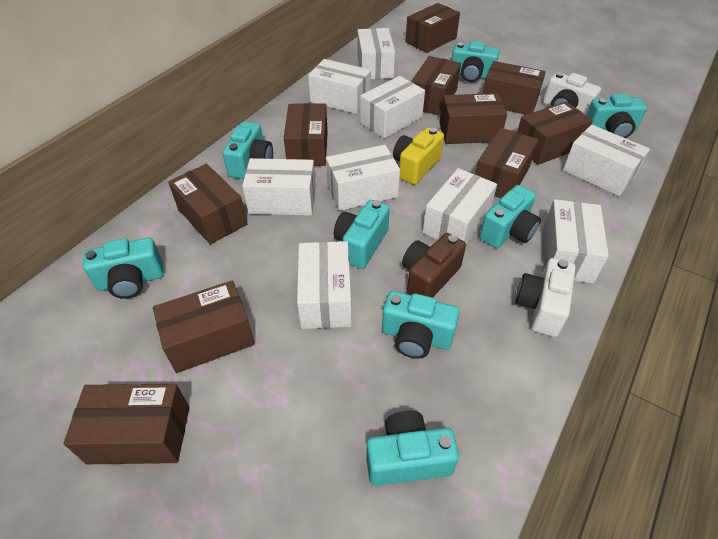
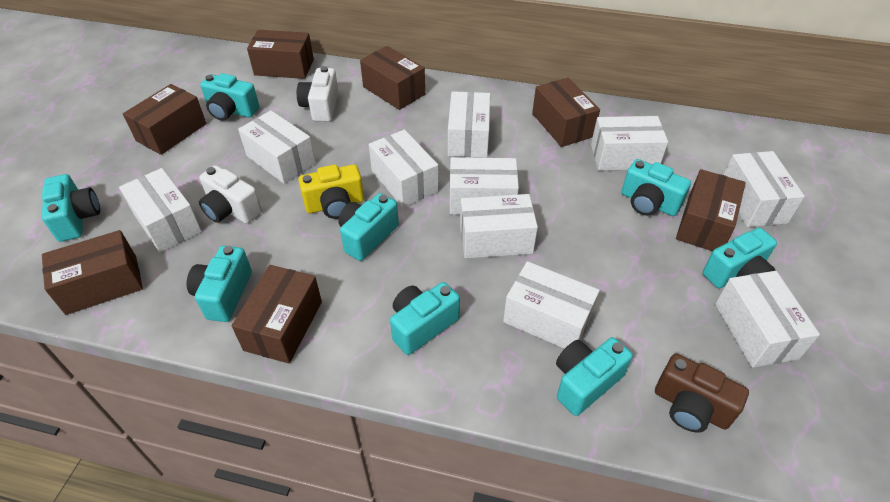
brown box: 10 -> 7
white box: 9 -> 10

